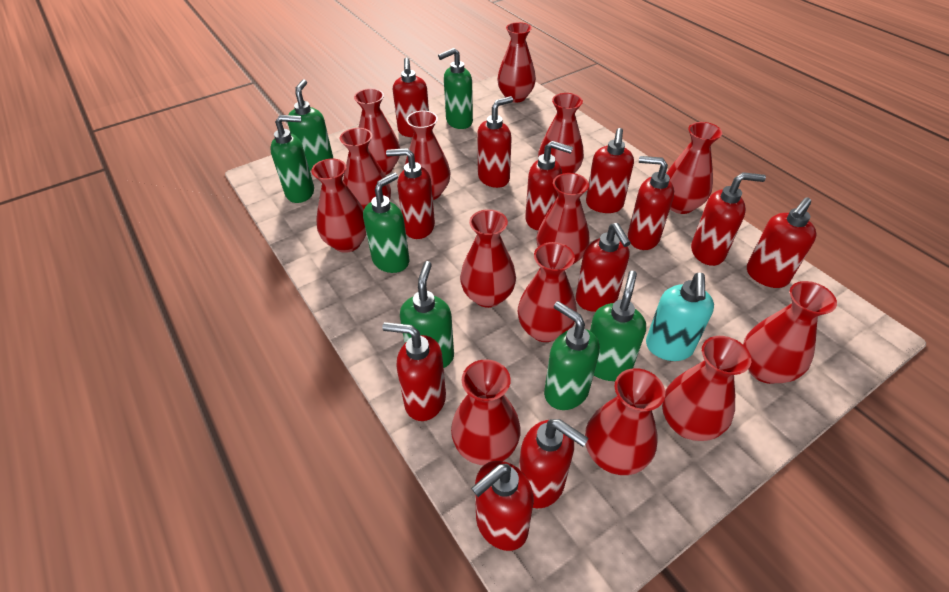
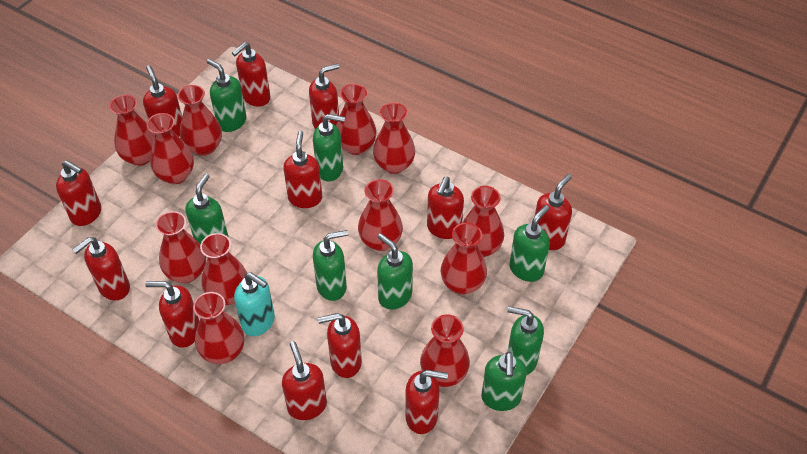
green soap dispenser: 7 -> 8
red vase: 14 -> 12

